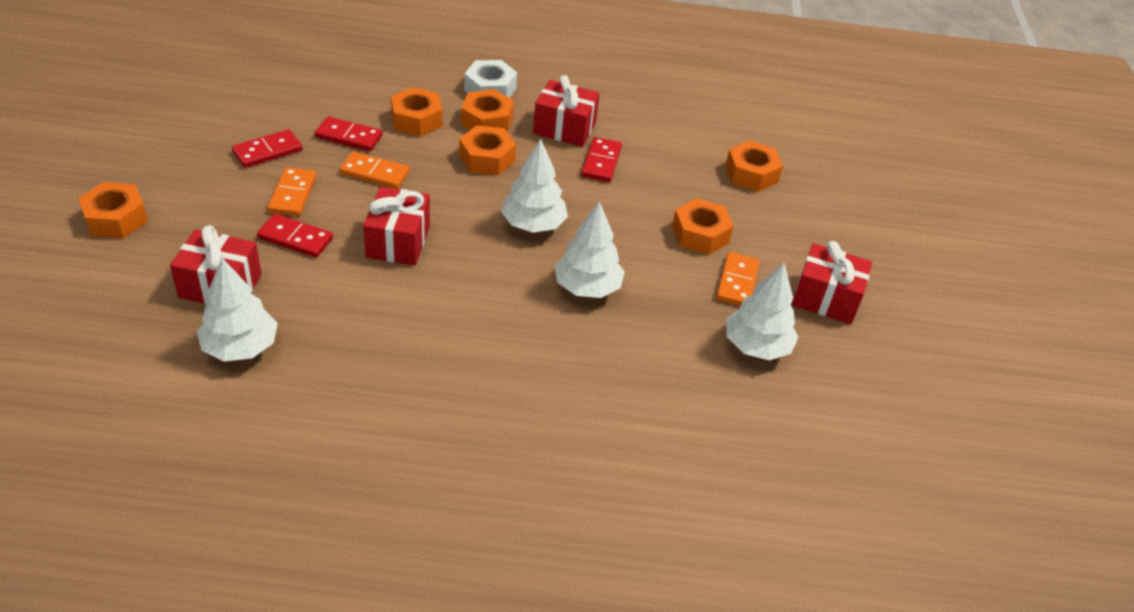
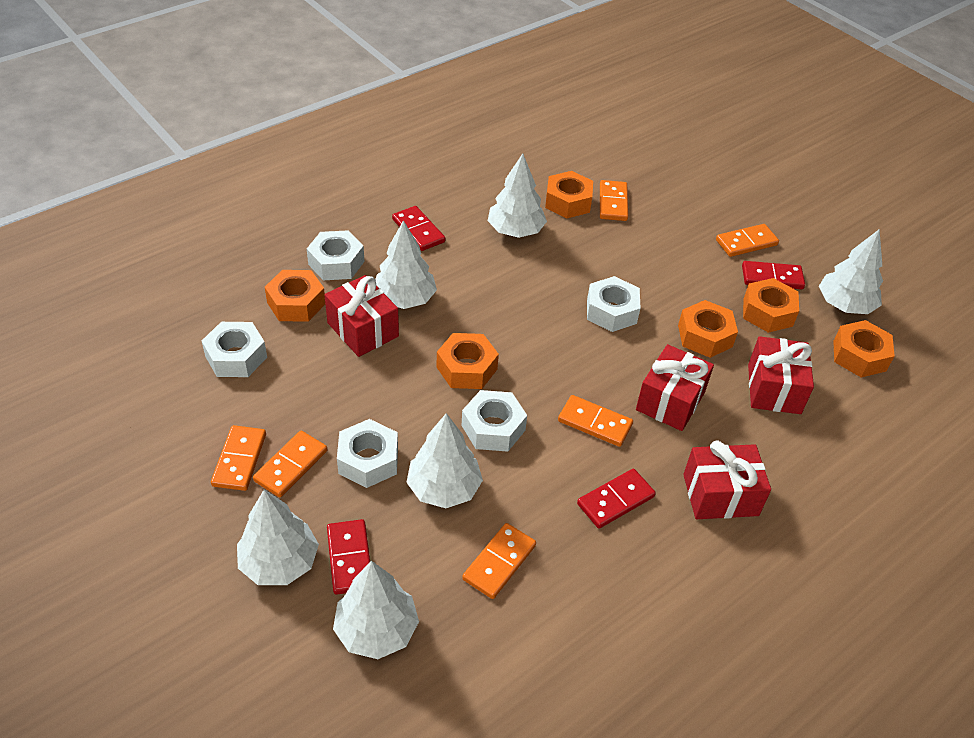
orange domino: 3 -> 6
white nut: 1 -> 5
white tree: 4 -> 6

